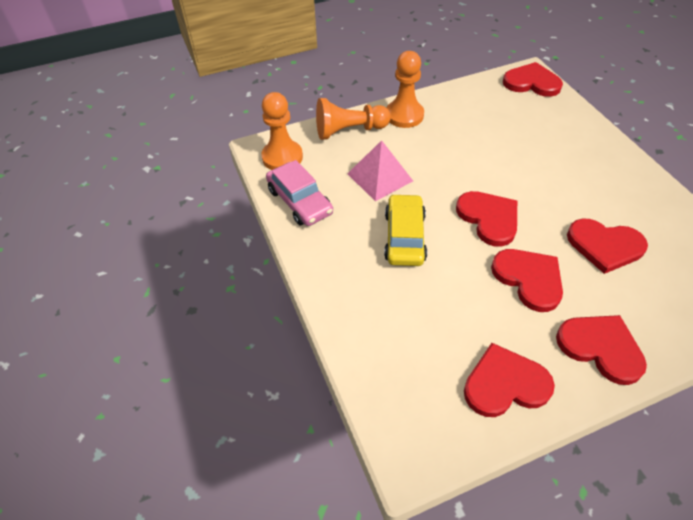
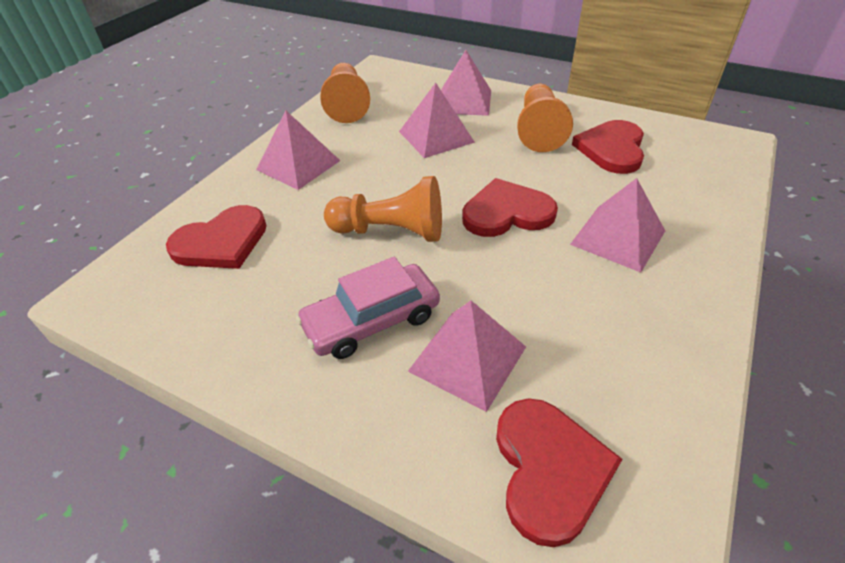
pink pyramid: 1 -> 5
red heart: 6 -> 4
yellow car: 1 -> 0

